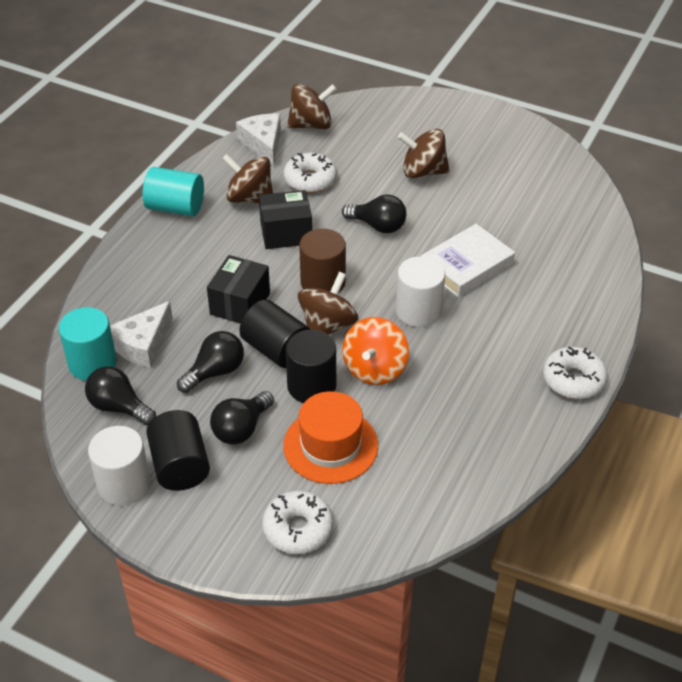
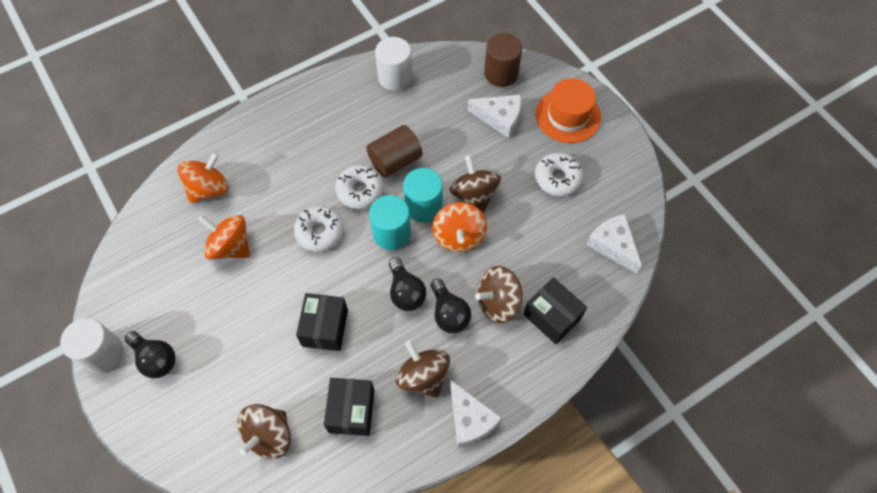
black box: 2 -> 3
black cylinder: 3 -> 0
black light bulb: 4 -> 3
brown cylinder: 1 -> 2
orange spinning top: 1 -> 3
white book: 1 -> 0
white cheese: 2 -> 3

